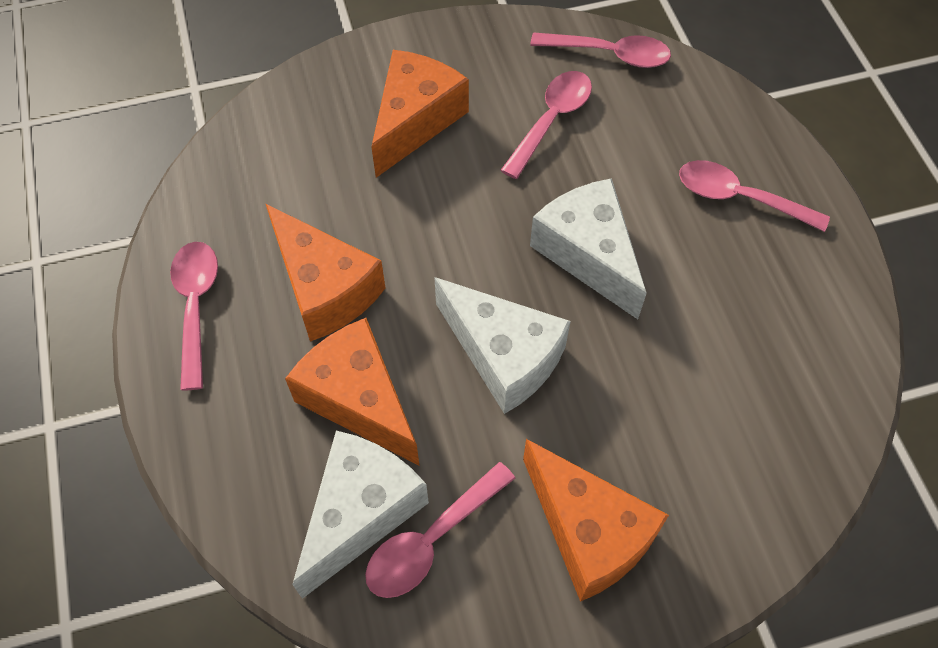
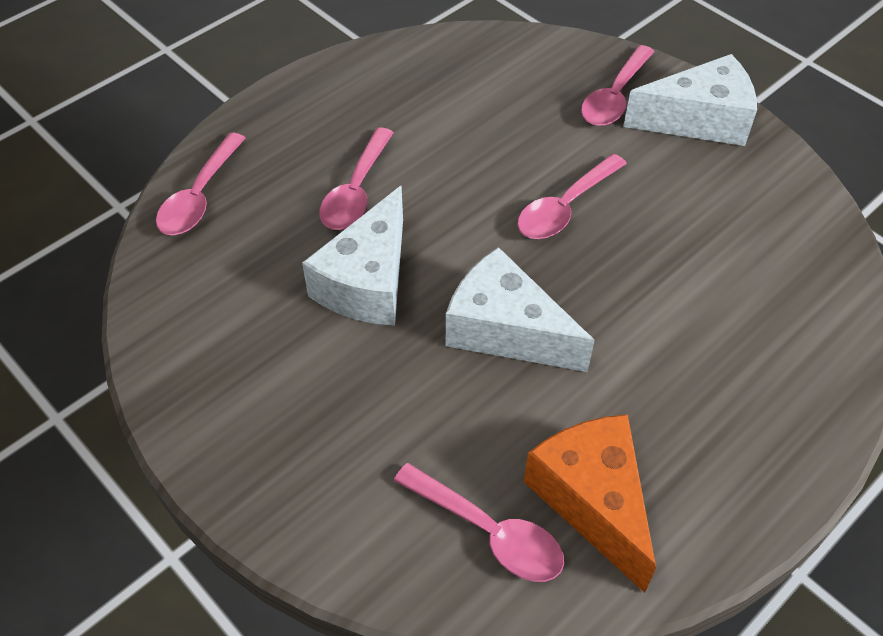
orange cheese: 4 -> 1

